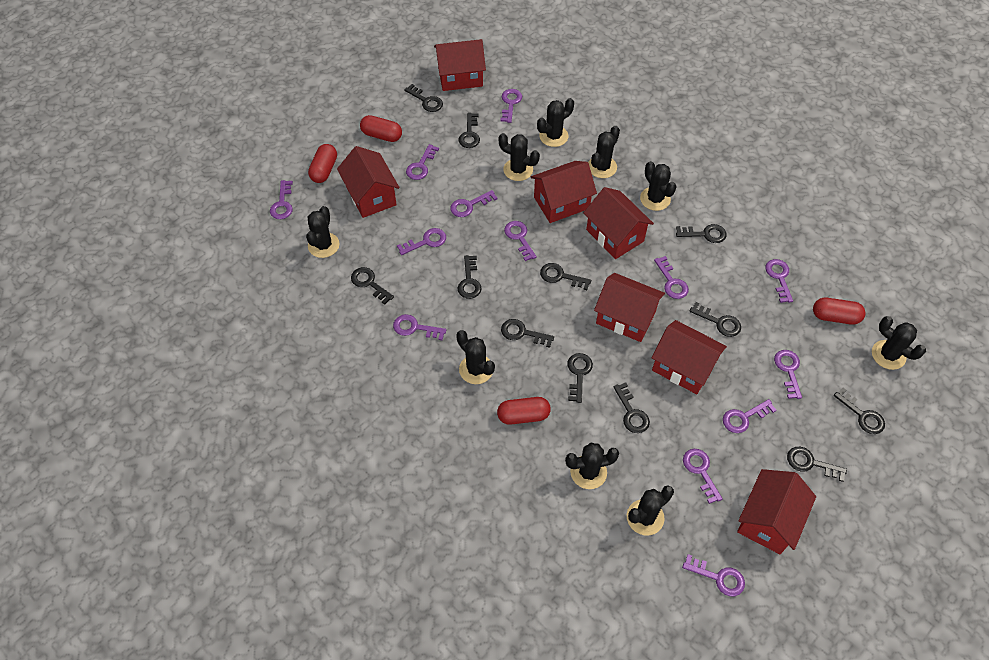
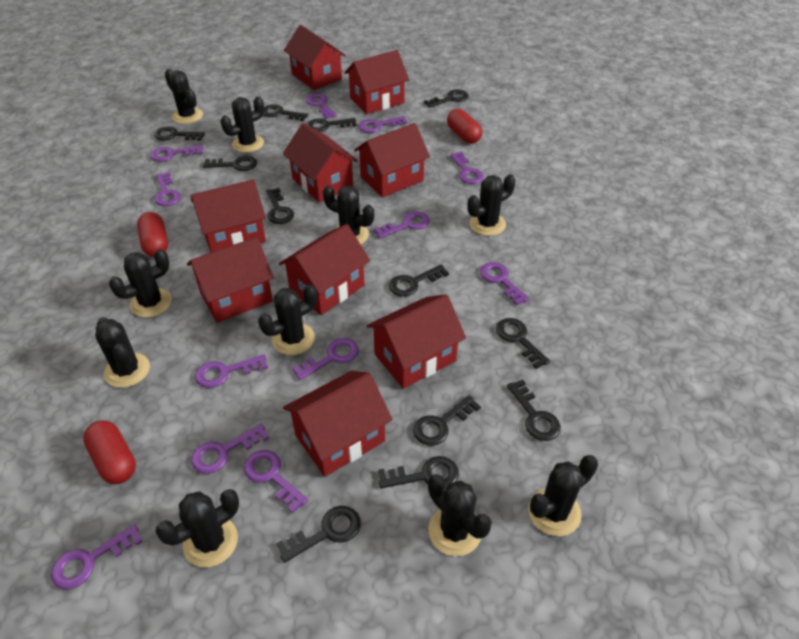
black cactus: 9 -> 10
purple key: 13 -> 12
red capsule: 4 -> 3
red house: 7 -> 9

